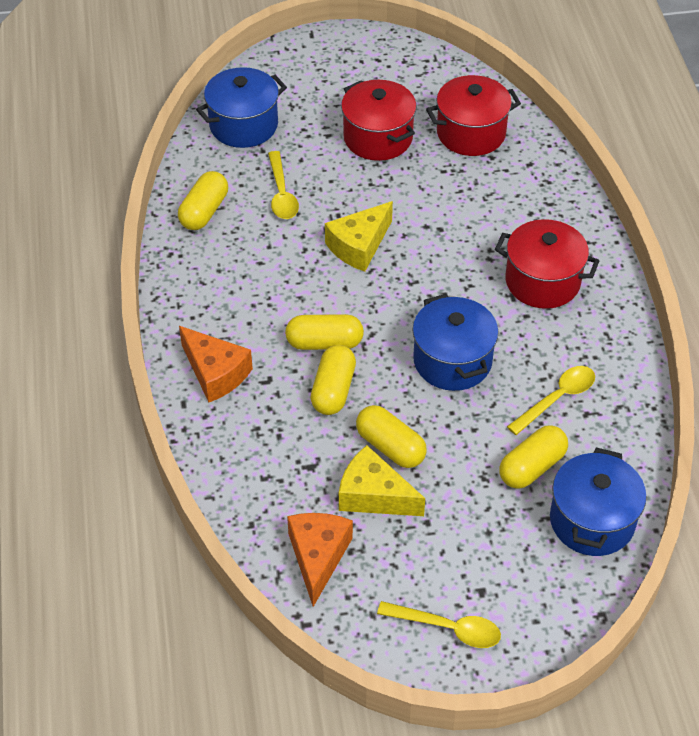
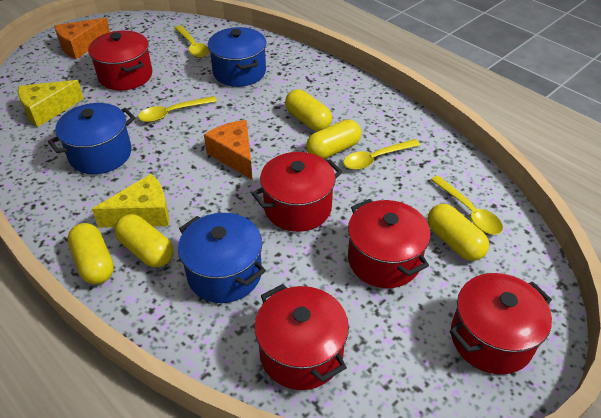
red pot: 3 -> 5
yellow spoon: 3 -> 4

